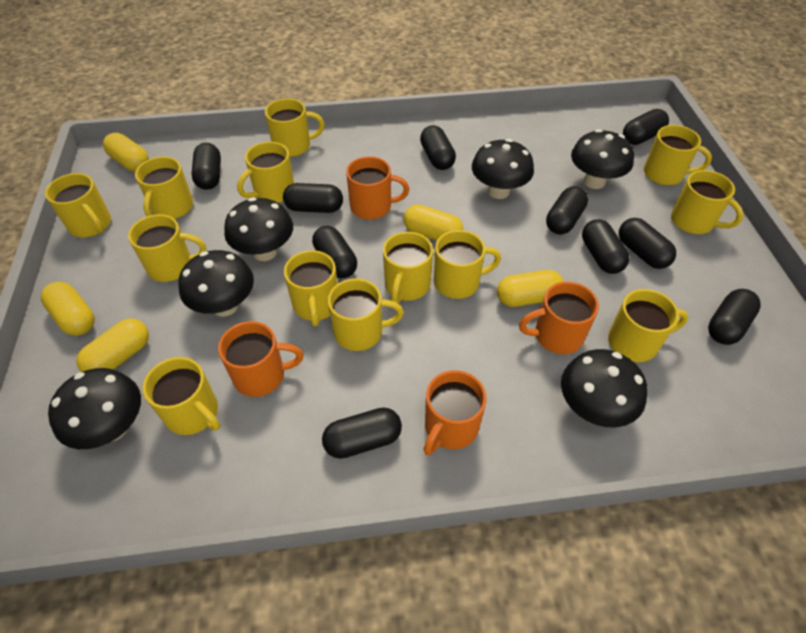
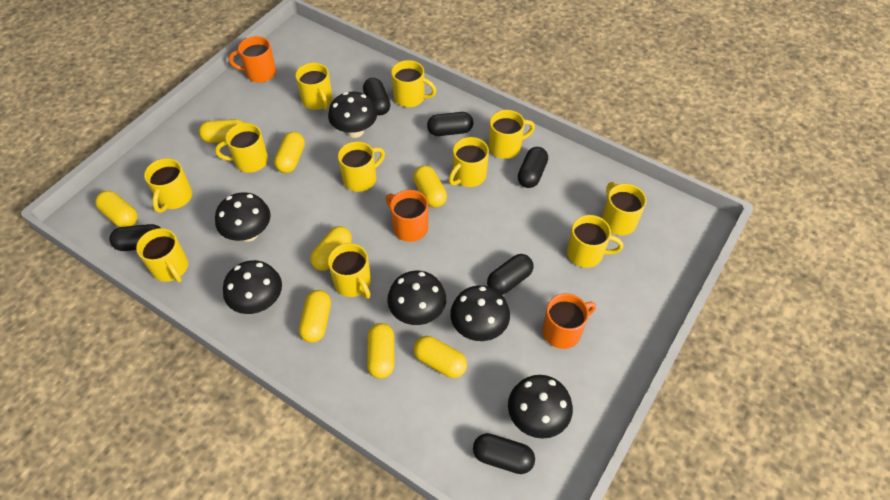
black capsule: 10 -> 6
orange mug: 4 -> 3
yellow capsule: 5 -> 8
yellow mug: 13 -> 11

